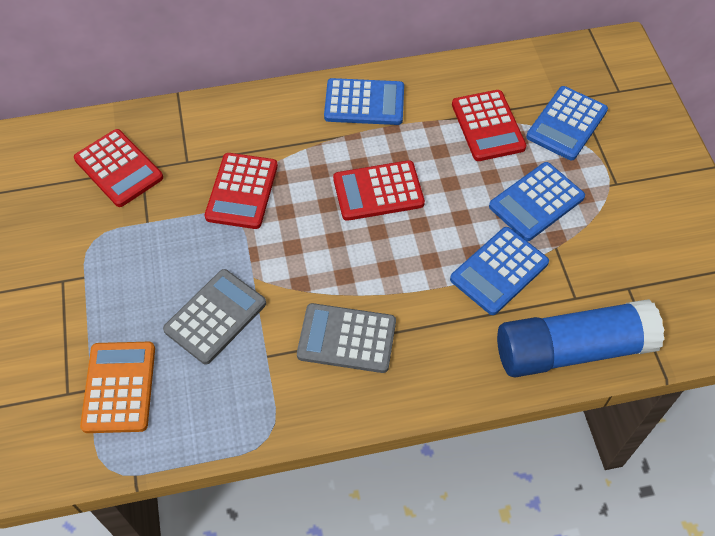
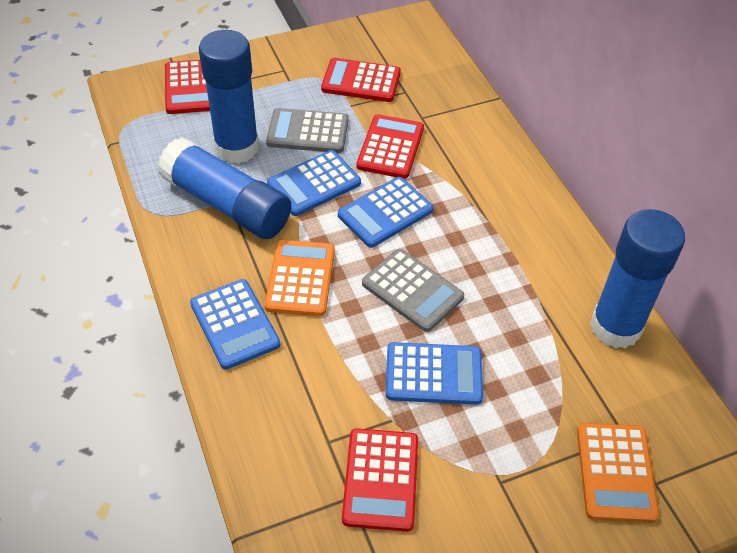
blue glue stick: 1 -> 3
orange calculator: 1 -> 2

